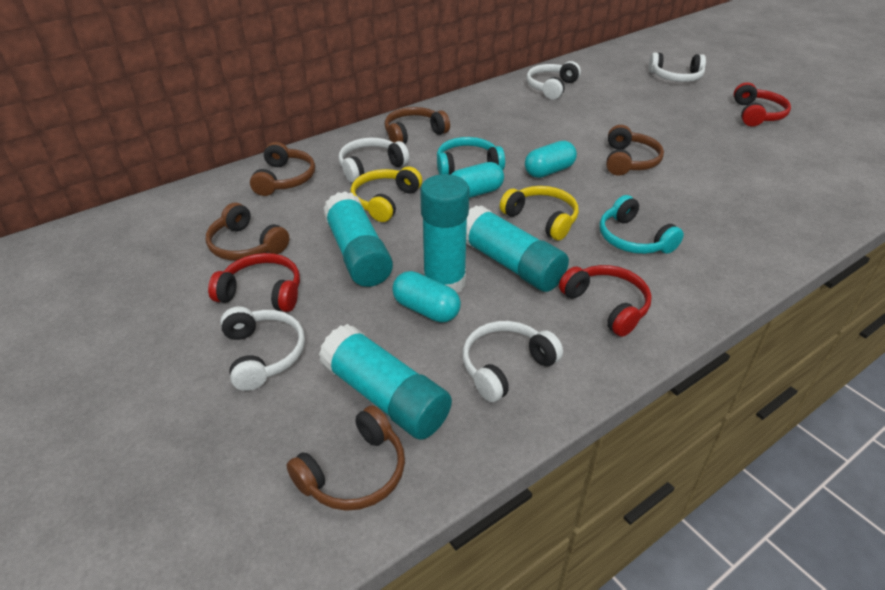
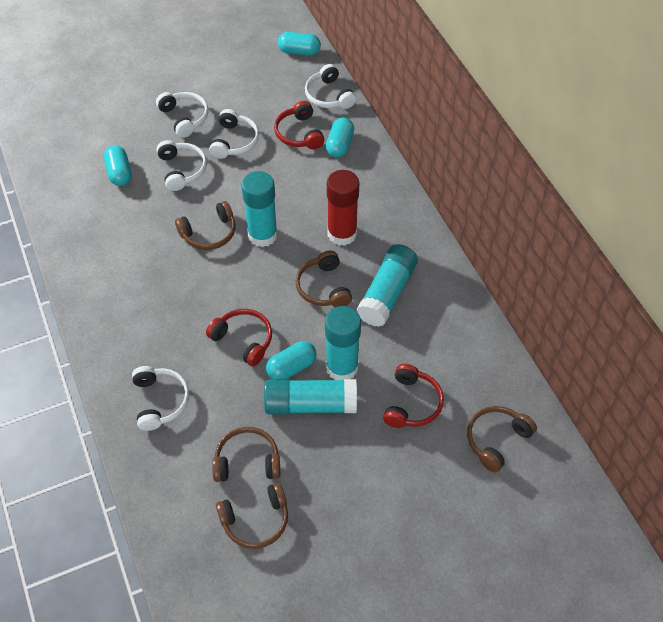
red glue stick: 0 -> 1
turquoise capsule: 3 -> 4
turquoise headphones: 2 -> 0
yellow headphones: 2 -> 0

